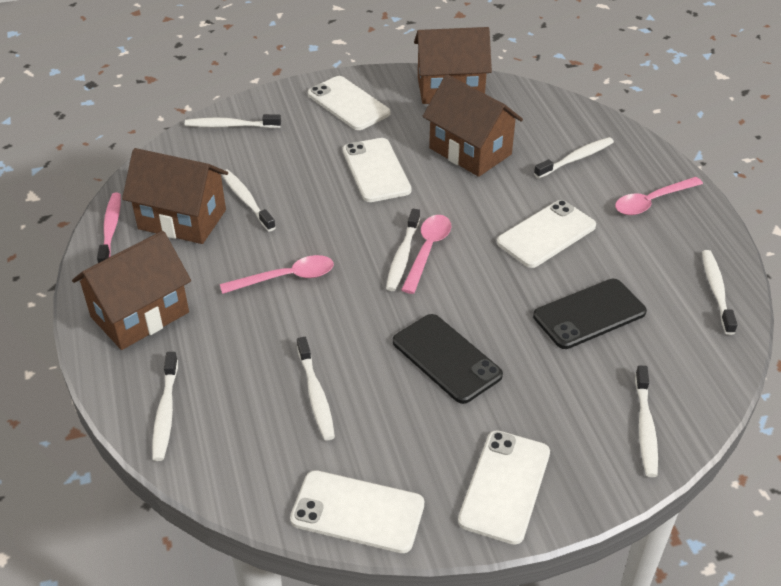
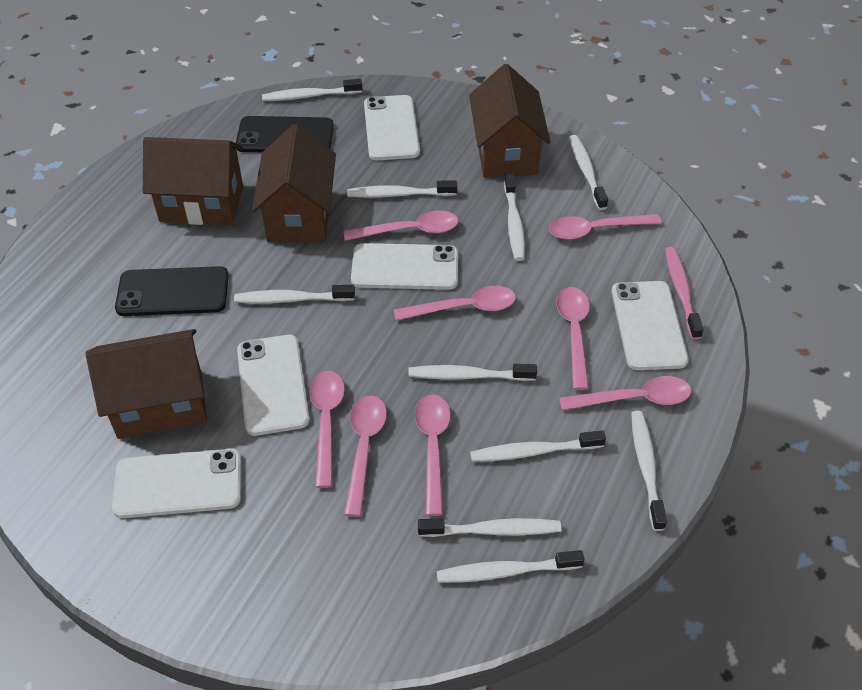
pink spoon: 3 -> 8
white toothbrush: 8 -> 10

